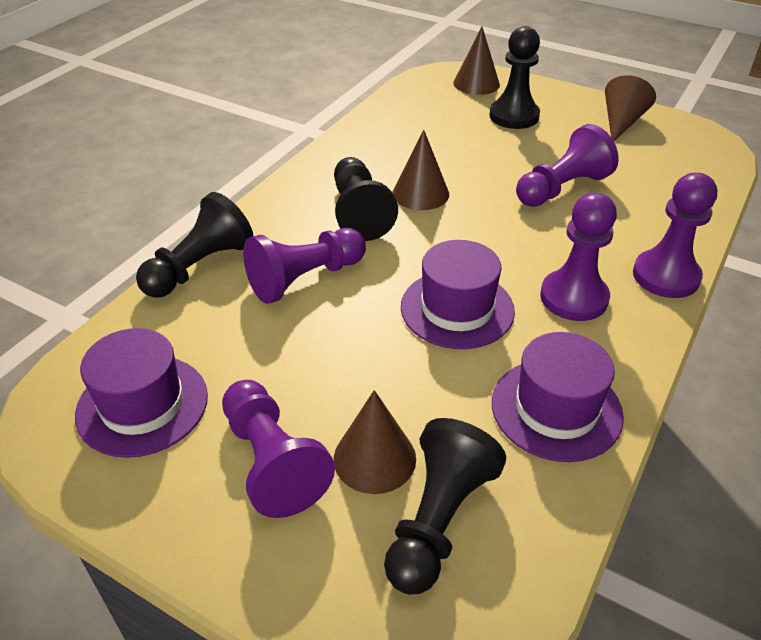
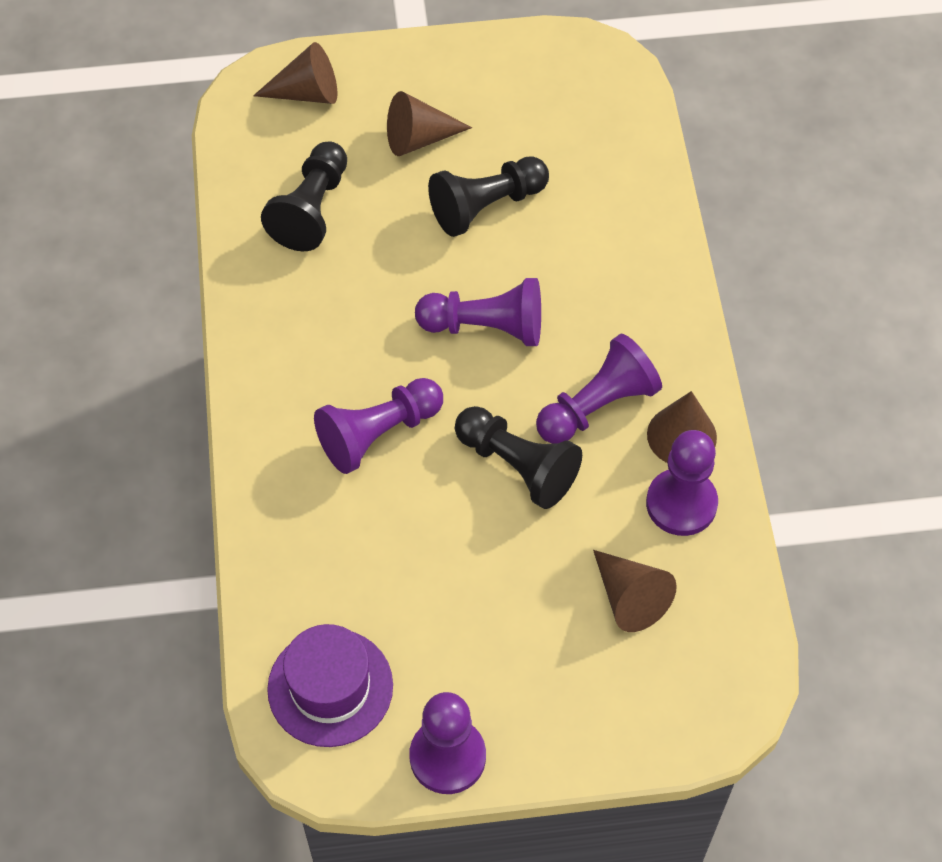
black pawn: 4 -> 3
purple hat: 3 -> 1

